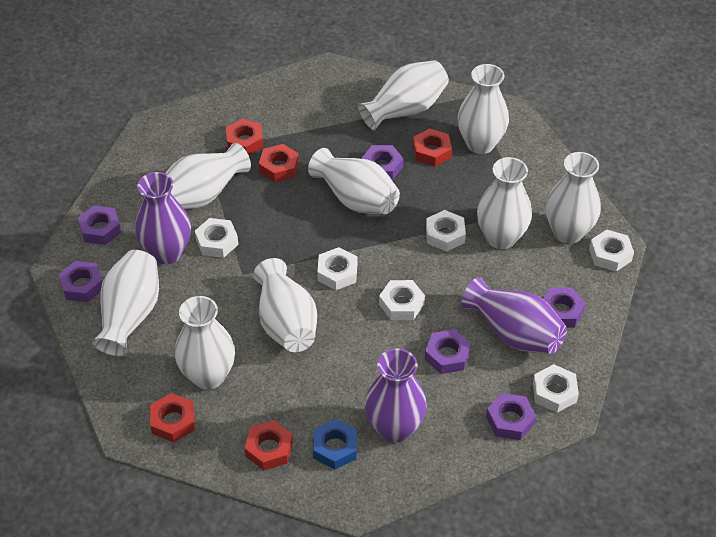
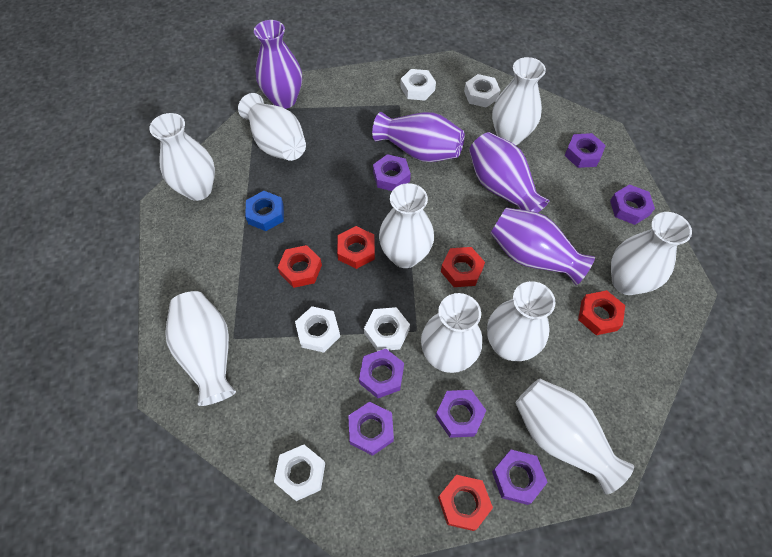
purple nut: 6 -> 7
purple vase: 3 -> 4
white nut: 6 -> 5

